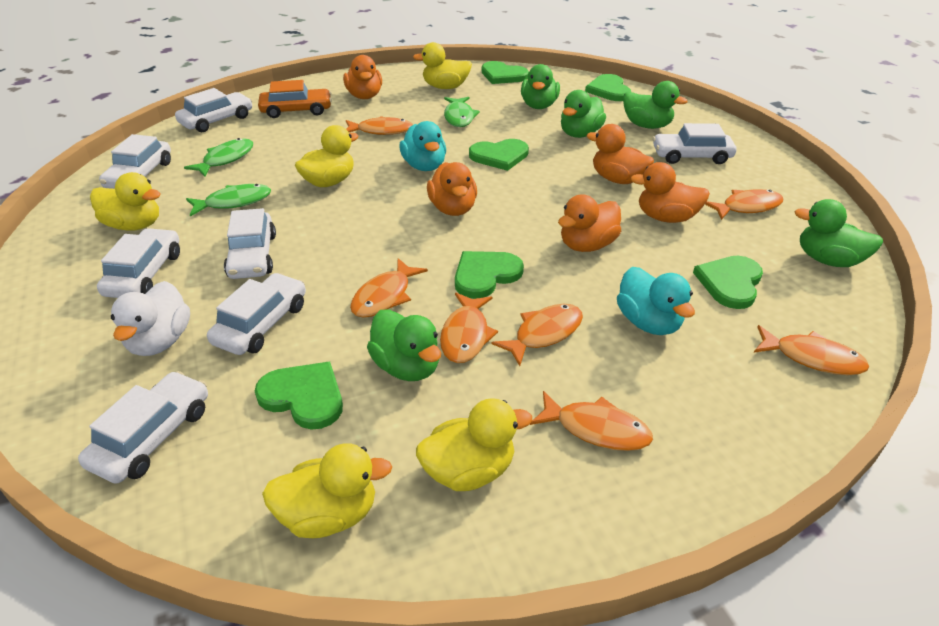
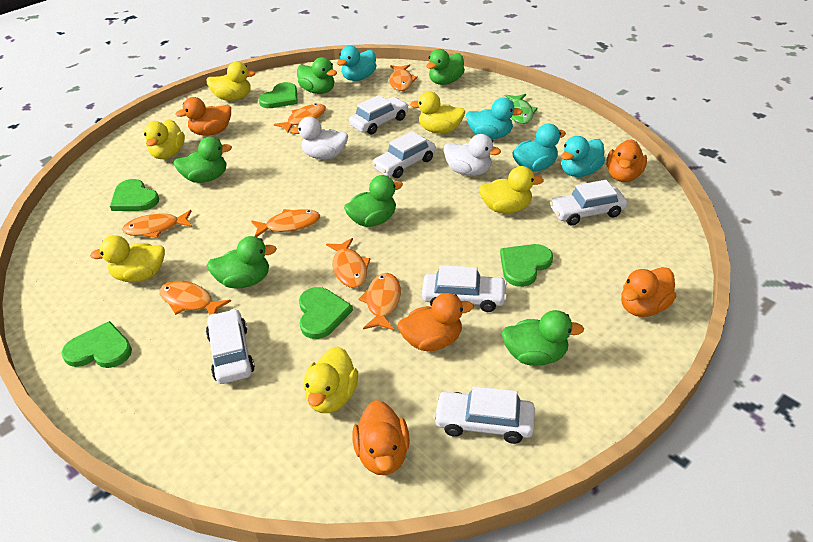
green duck: 5 -> 6
green fish: 3 -> 1
green heart: 6 -> 5
orange car: 1 -> 0
turquoise duck: 2 -> 4
white car: 7 -> 6
white duck: 1 -> 2
yellow duck: 5 -> 6

